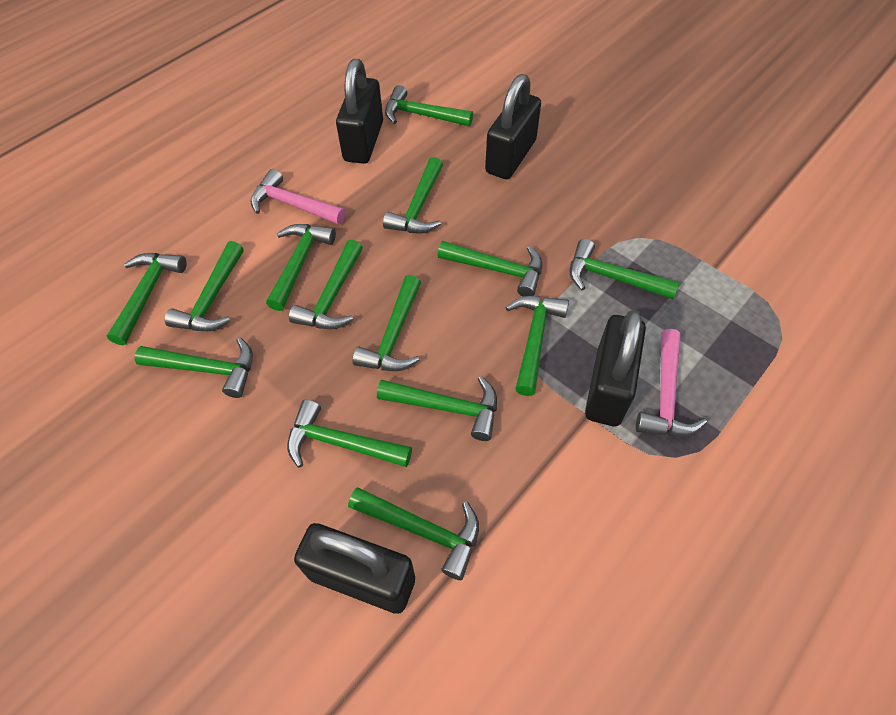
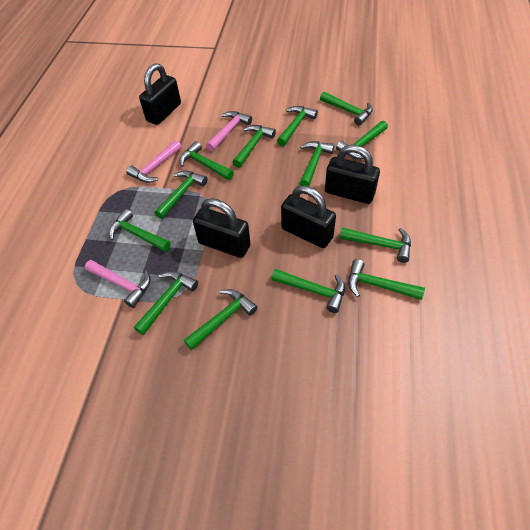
green hammer: 14 -> 13
pink hammer: 2 -> 3

